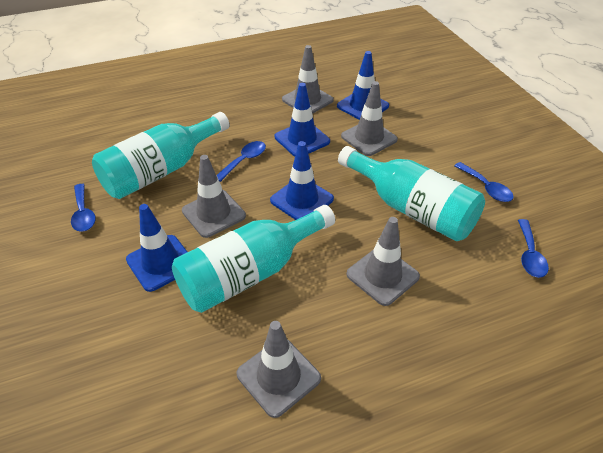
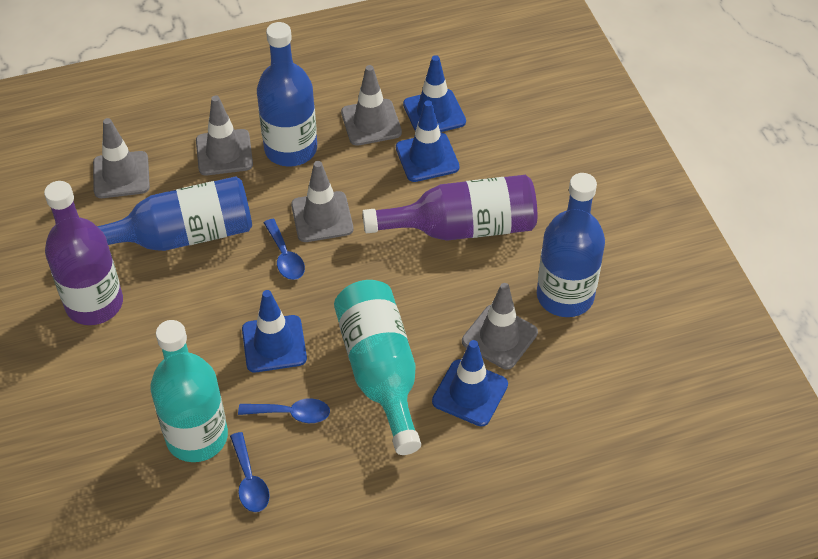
blue bottle: 0 -> 3
blue spoon: 4 -> 3
purple bottle: 0 -> 2
turquoise bottle: 3 -> 2

